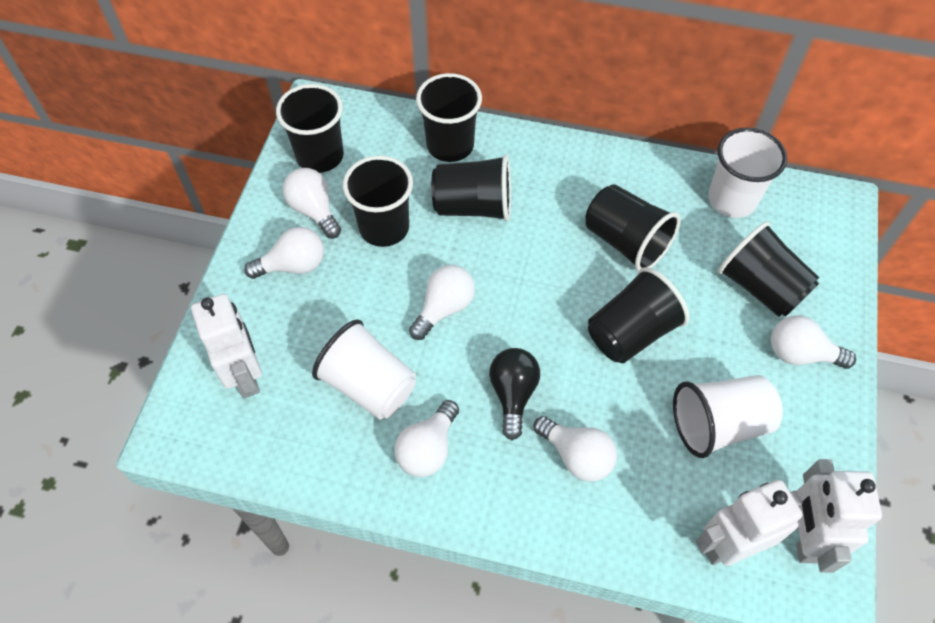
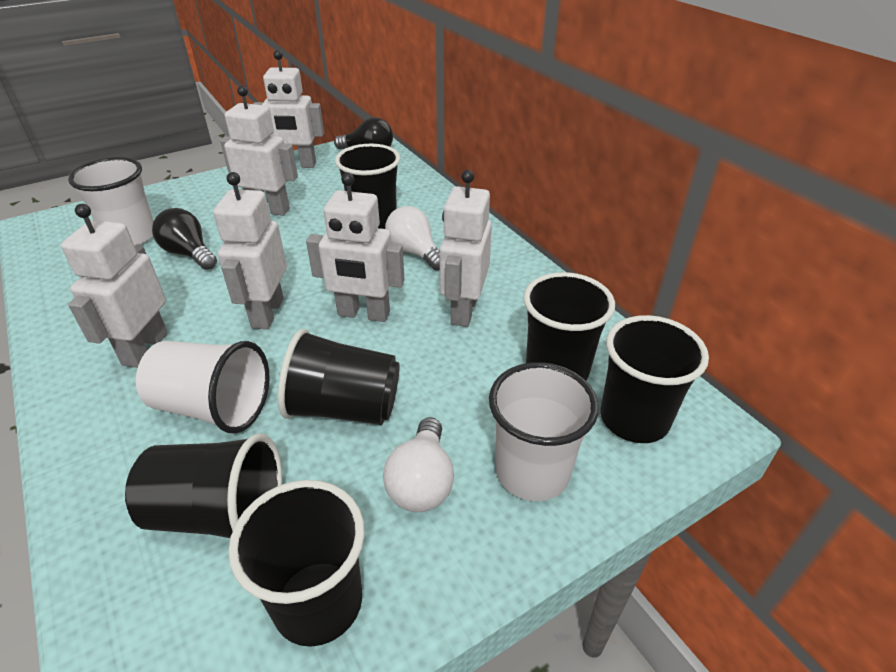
black cup: 7 -> 6
black light bulb: 1 -> 2
white light bulb: 6 -> 2
white robot: 3 -> 6

